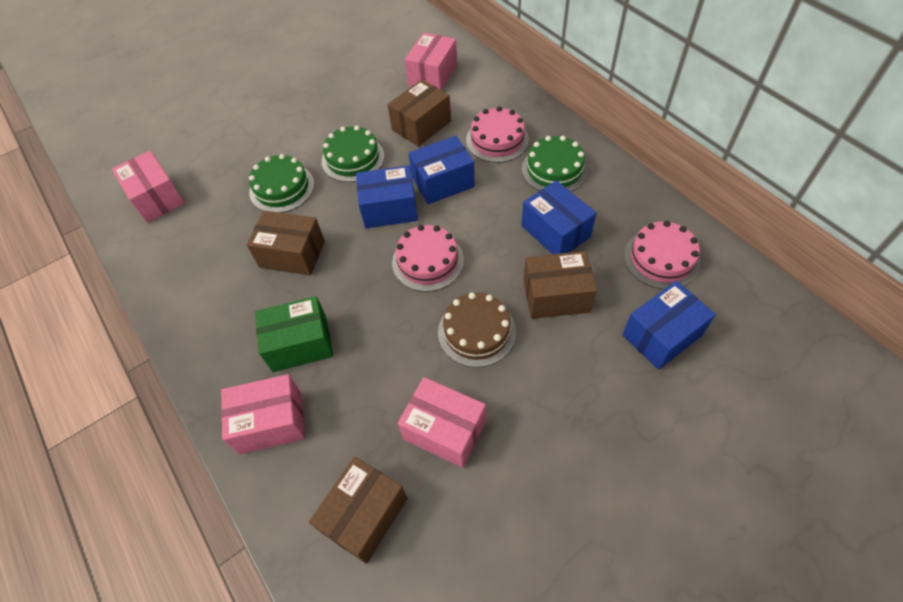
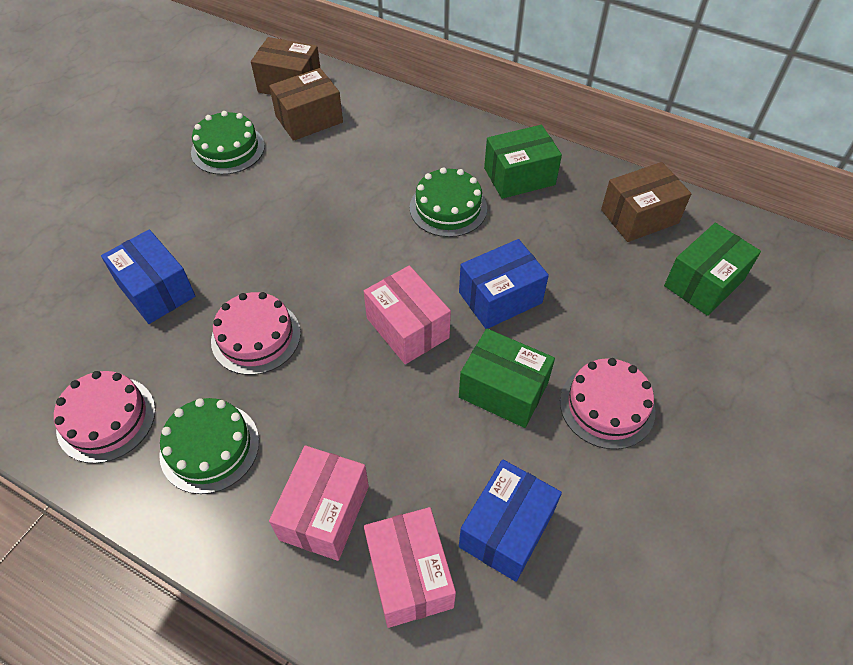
blue box: 4 -> 3
brown box: 4 -> 3
brown cake: 1 -> 0
green box: 1 -> 3
pink box: 4 -> 3

